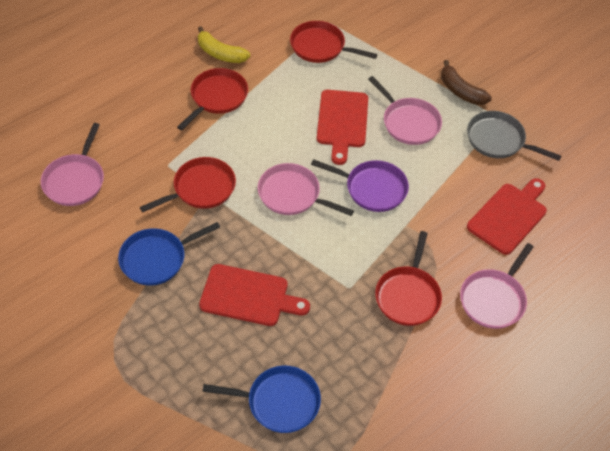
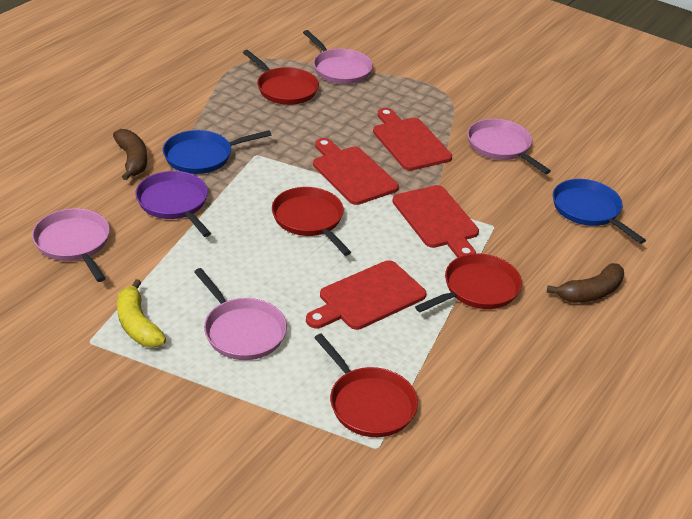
brown banana: 1 -> 2
grey pan: 1 -> 0
red cutting board: 3 -> 4

